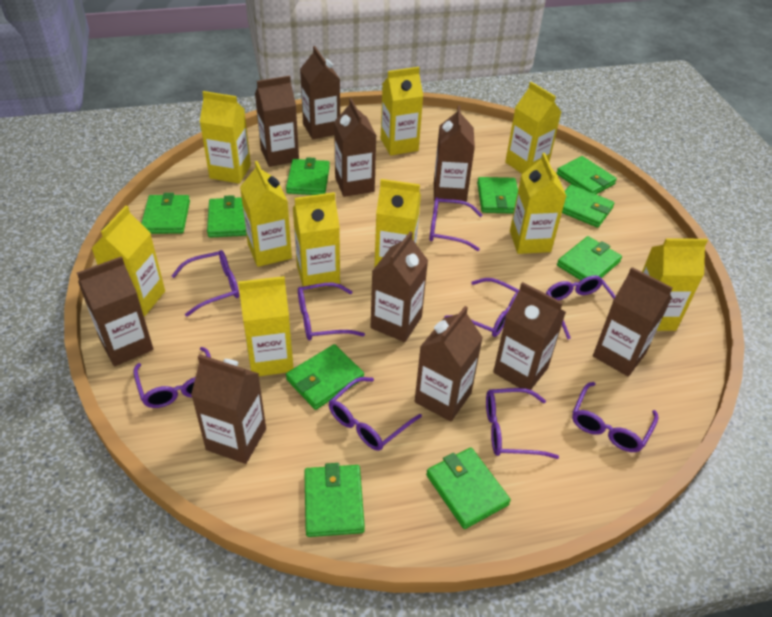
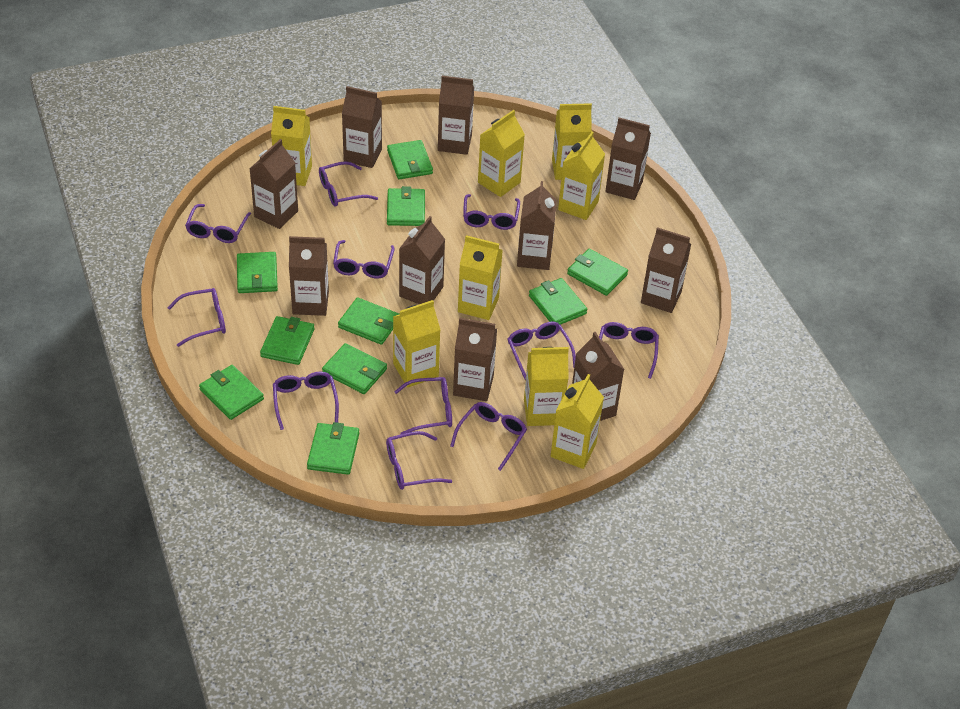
purple glasses: 9 -> 11
yellow carton: 10 -> 8

